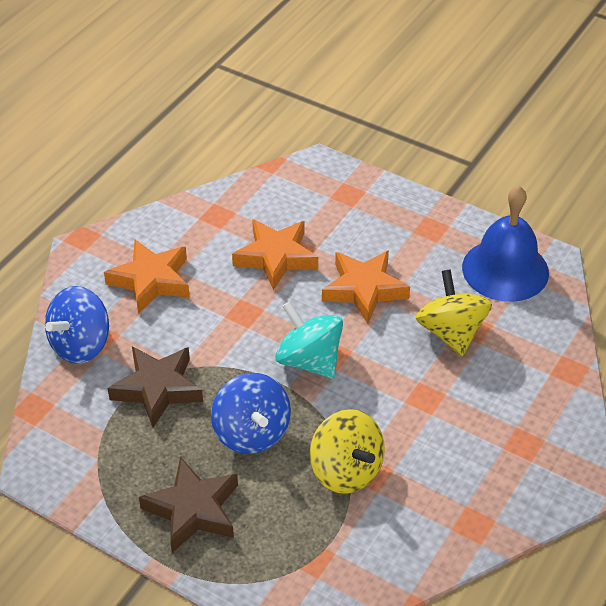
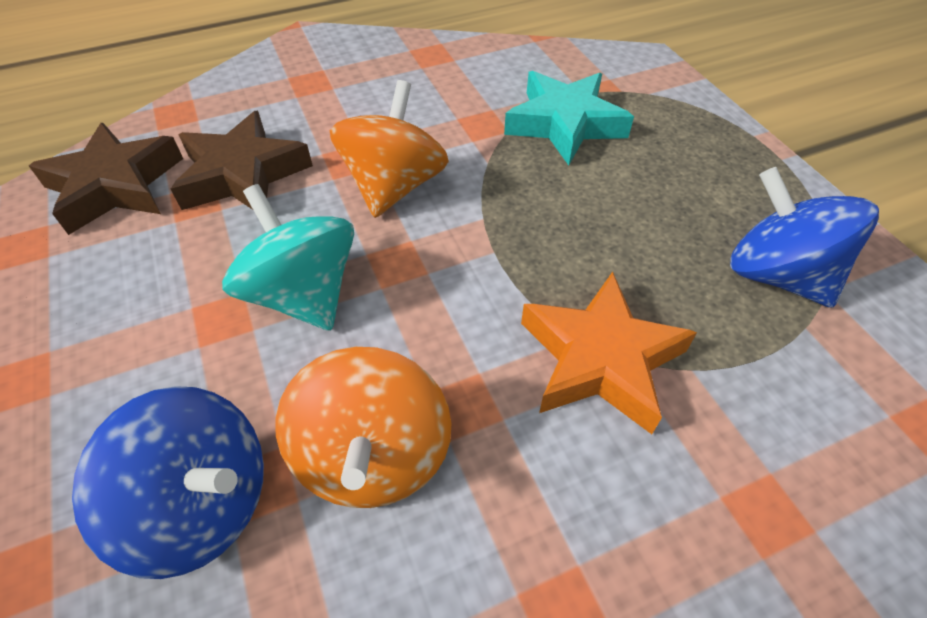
blue bell: 1 -> 0
orange spinning top: 0 -> 2
orange star: 3 -> 1
turquoise star: 0 -> 1
yellow spinning top: 2 -> 0

